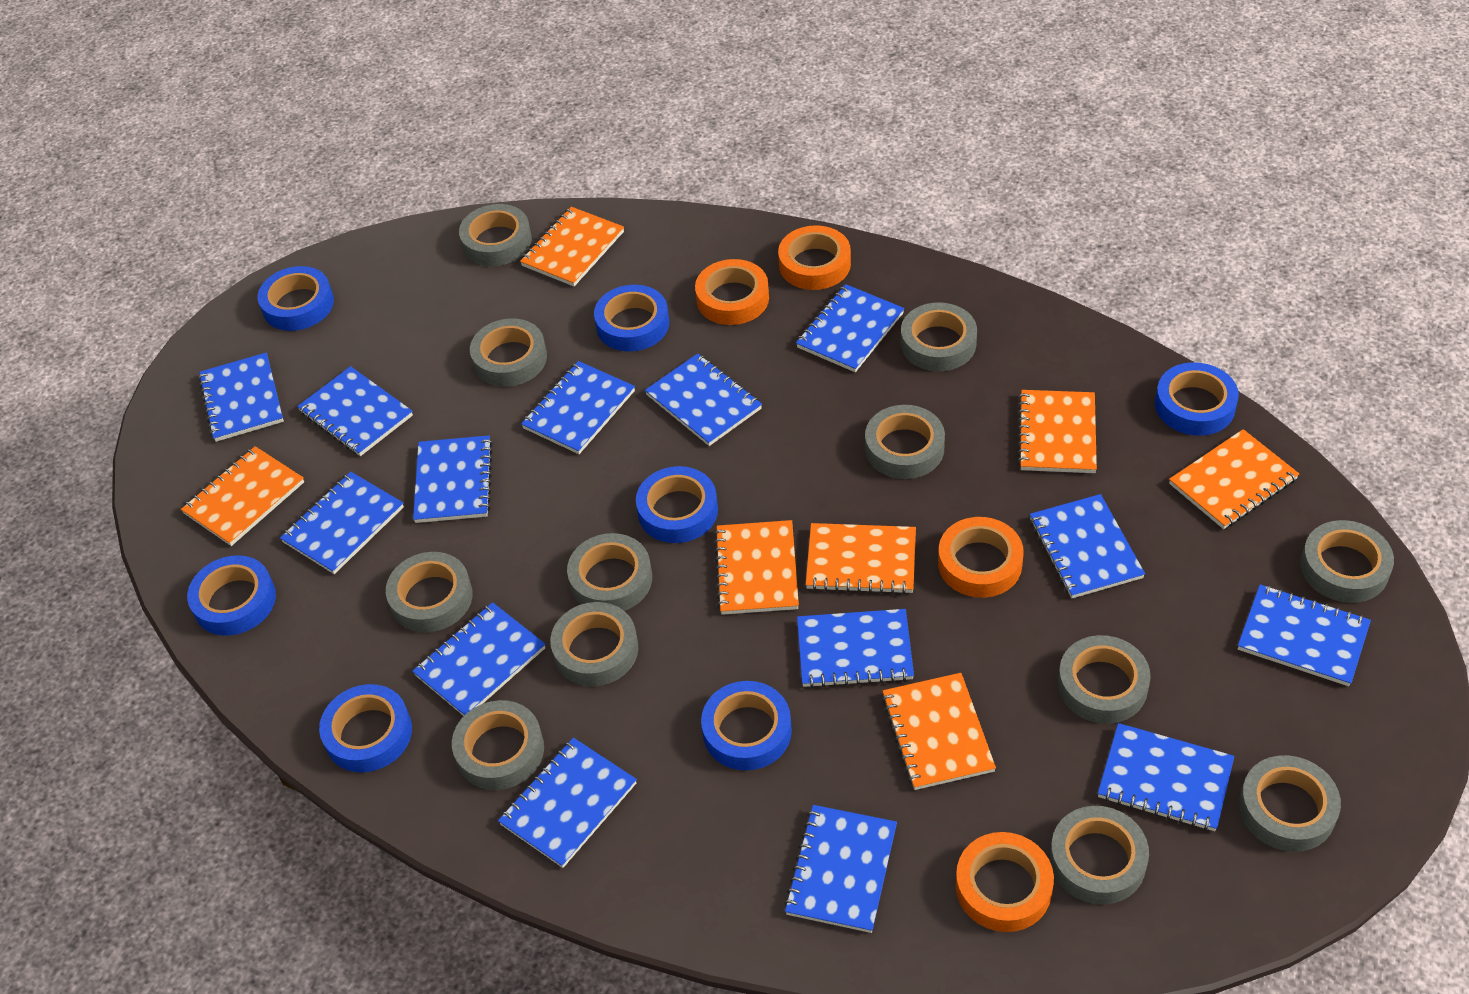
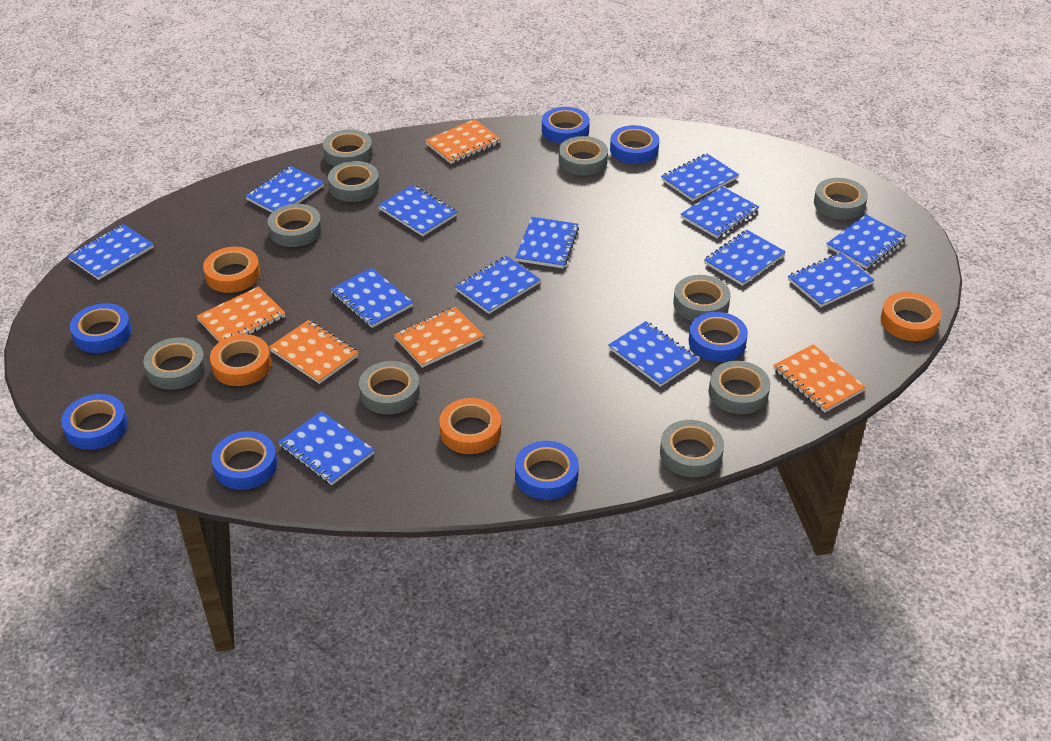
blue notebook: 14 -> 13
grey tape: 12 -> 10
orange notebook: 7 -> 5

